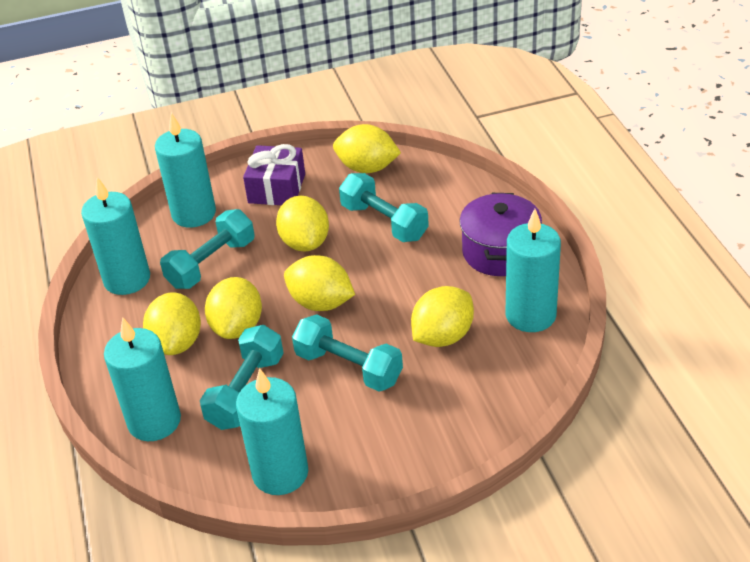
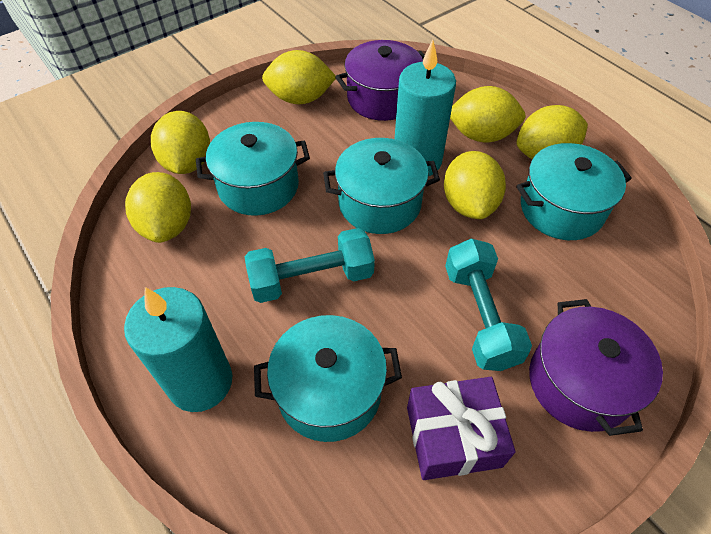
purple pot: 1 -> 2
turquoise candle: 5 -> 2
turquoise dumbbell: 4 -> 2
turquoise pot: 0 -> 4

